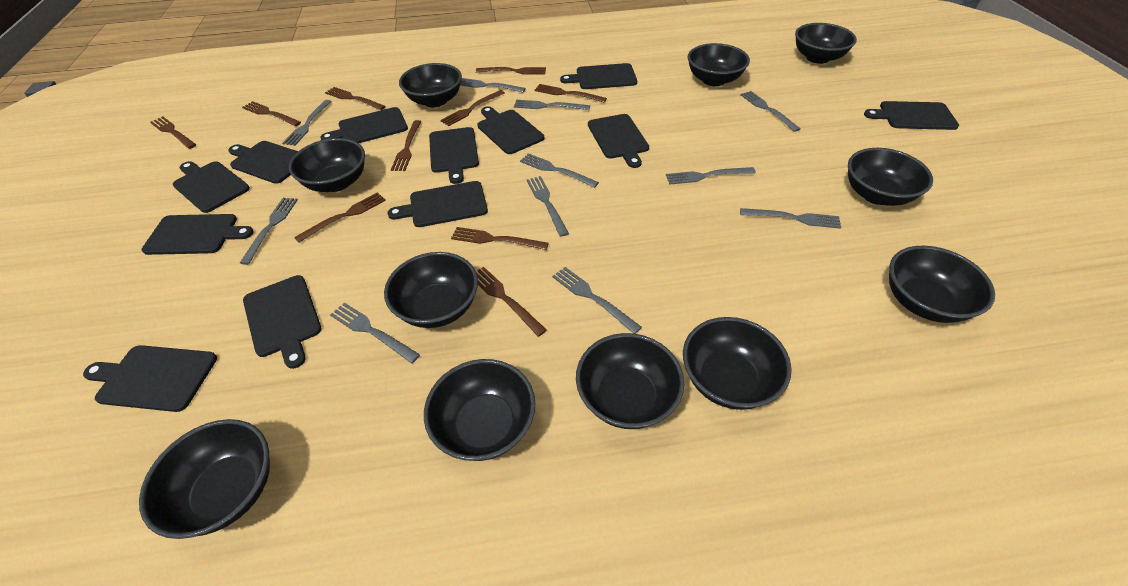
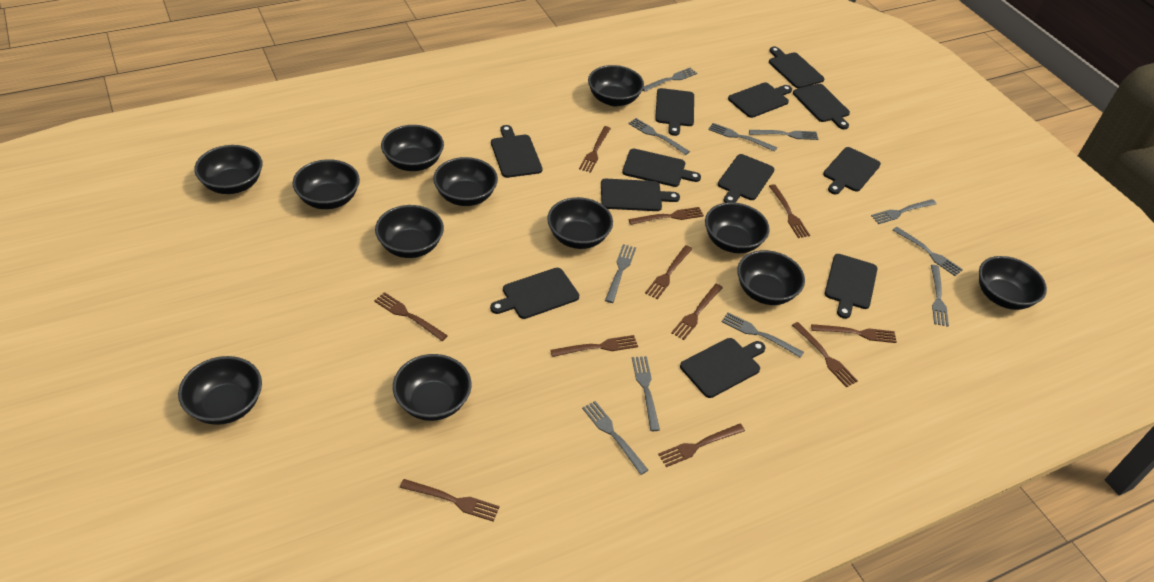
black bowl: 11 -> 12
brown fork: 10 -> 11

